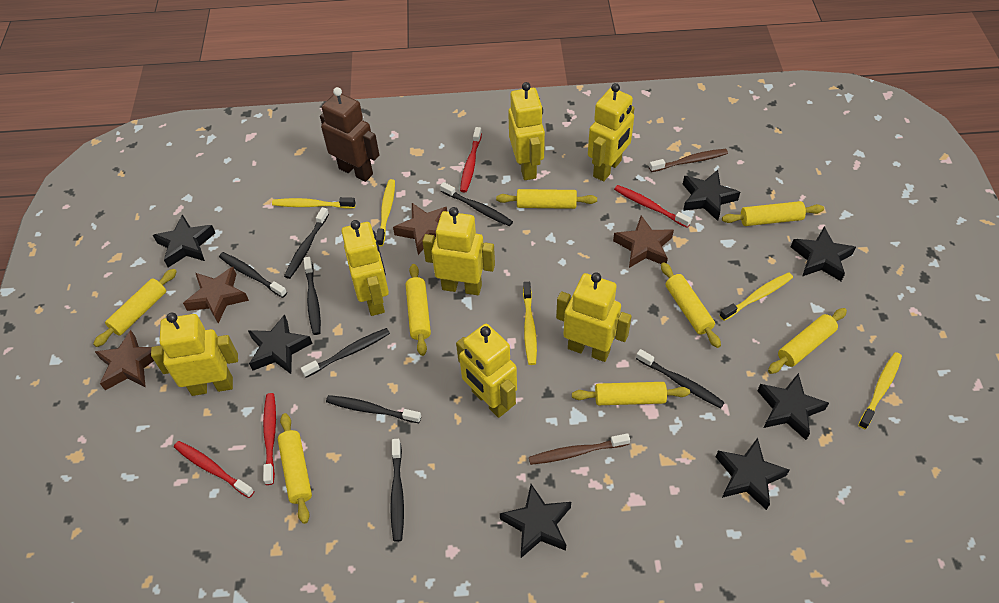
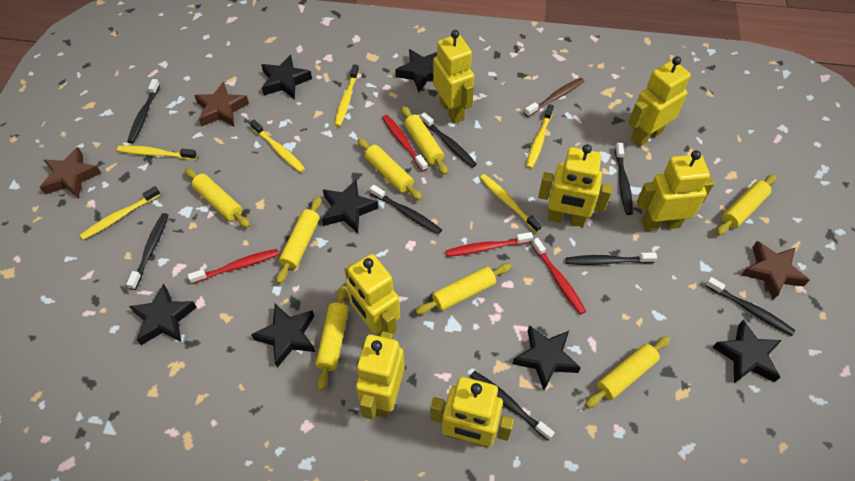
brown robot: 1 -> 0
brown star: 4 -> 3
brown toothbrush: 2 -> 1
yellow toothbrush: 5 -> 6

